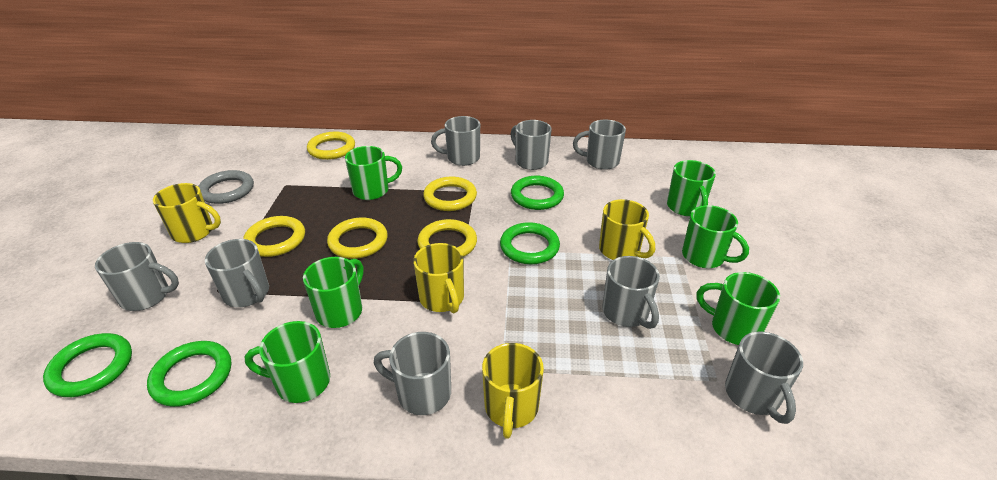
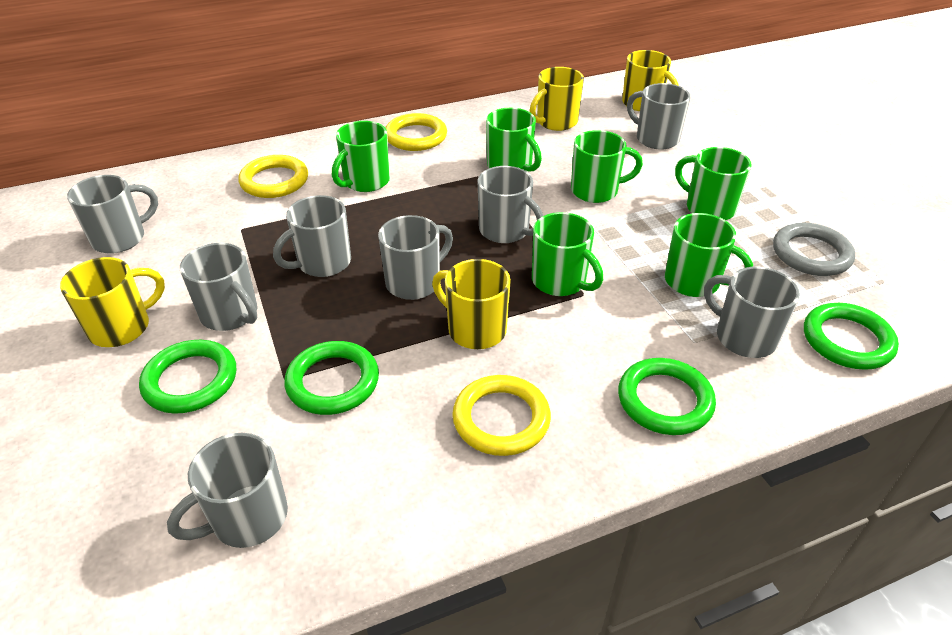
yellow ring: 5 -> 3

